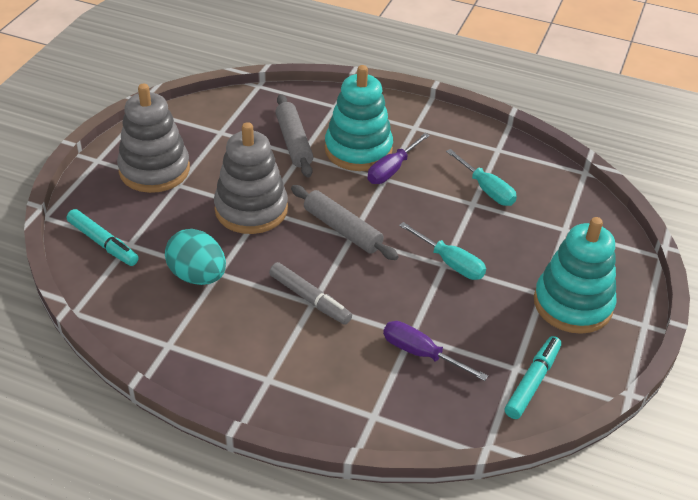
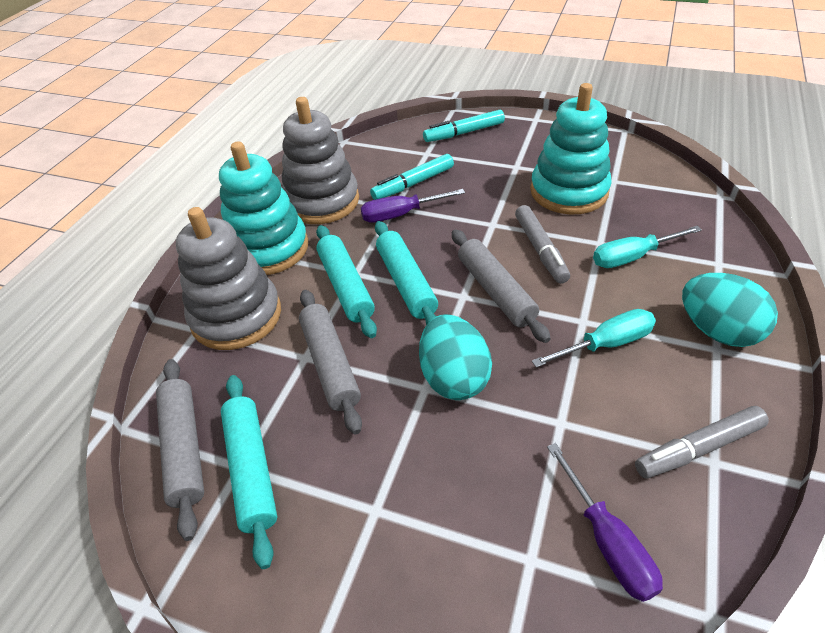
grey marker: 1 -> 2
grey rolling pin: 2 -> 3
turquoise egg: 1 -> 2
turquoise rolling pin: 0 -> 3

